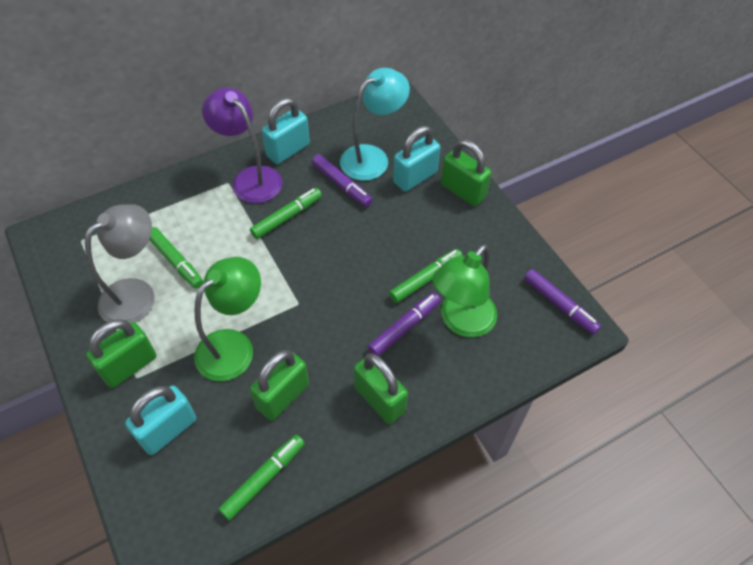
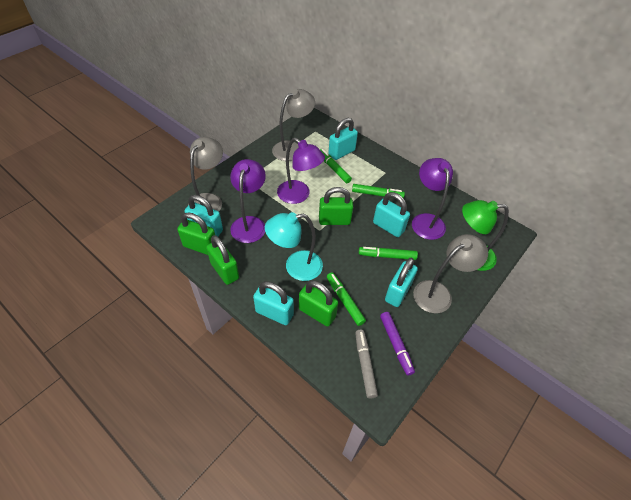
green lamp: 2 -> 1
grey lamp: 1 -> 3
grey marker: 0 -> 1
purple lamp: 1 -> 3
purple marker: 3 -> 1
turquoise padlock: 3 -> 5

